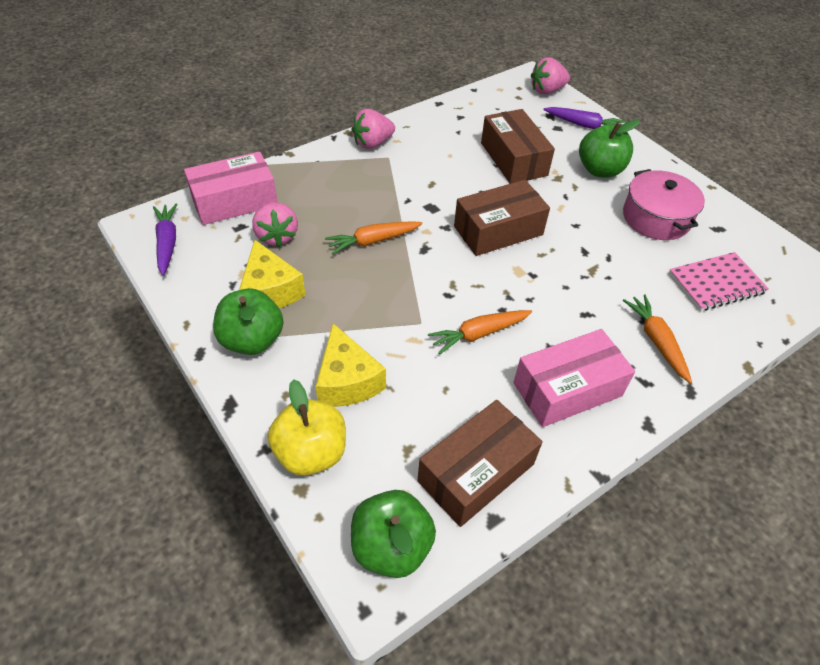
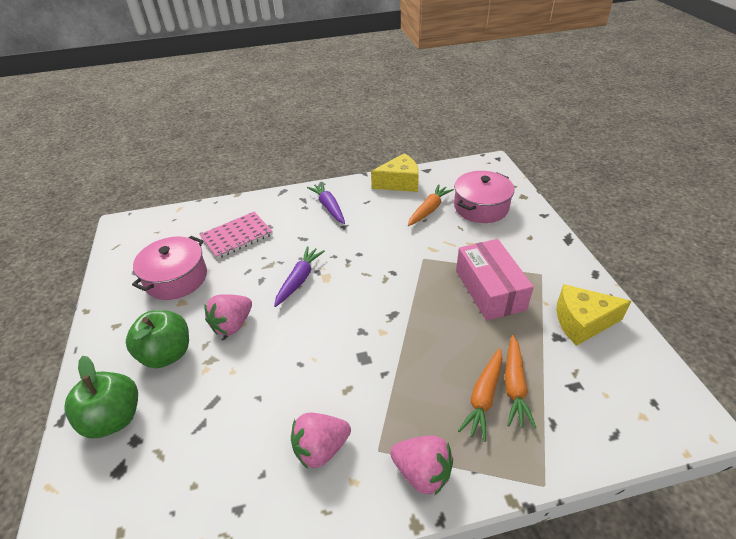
brown box: 3 -> 0
green apple: 3 -> 2
pink box: 2 -> 1
pink pot: 1 -> 2
yellow apple: 1 -> 0

